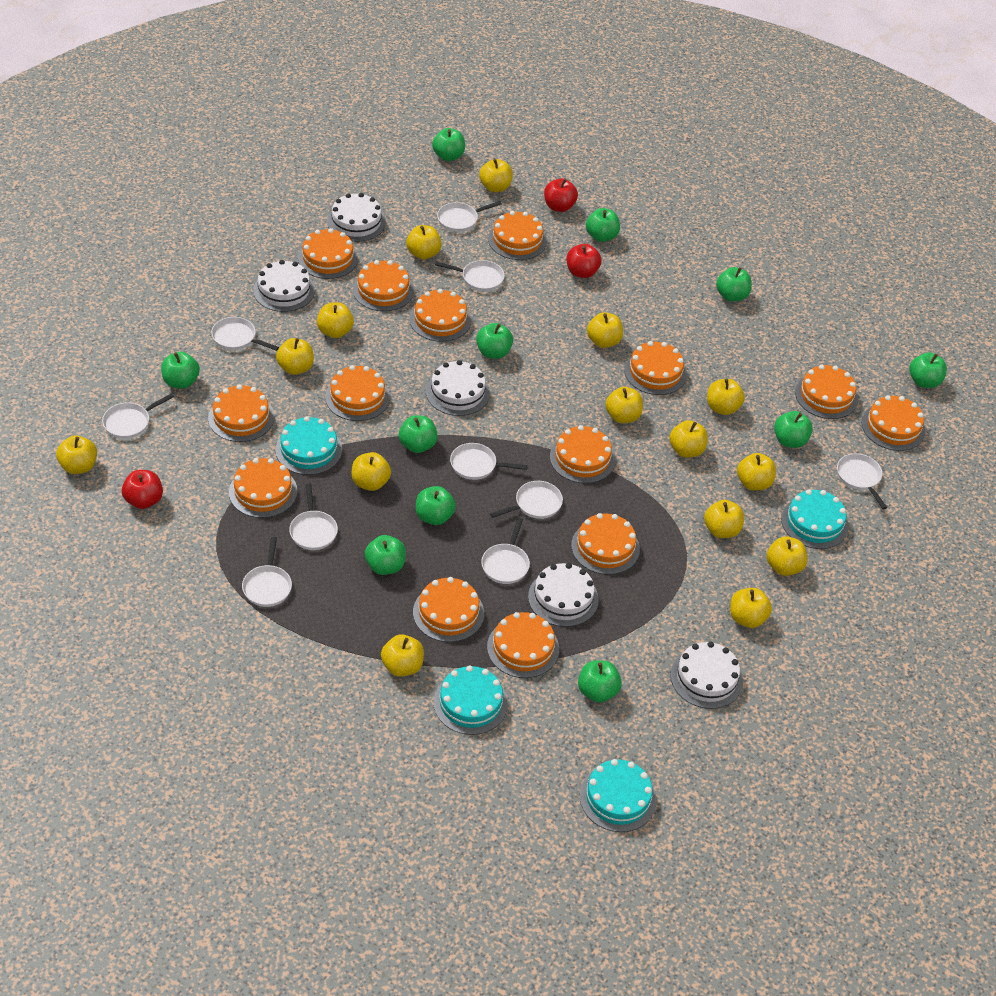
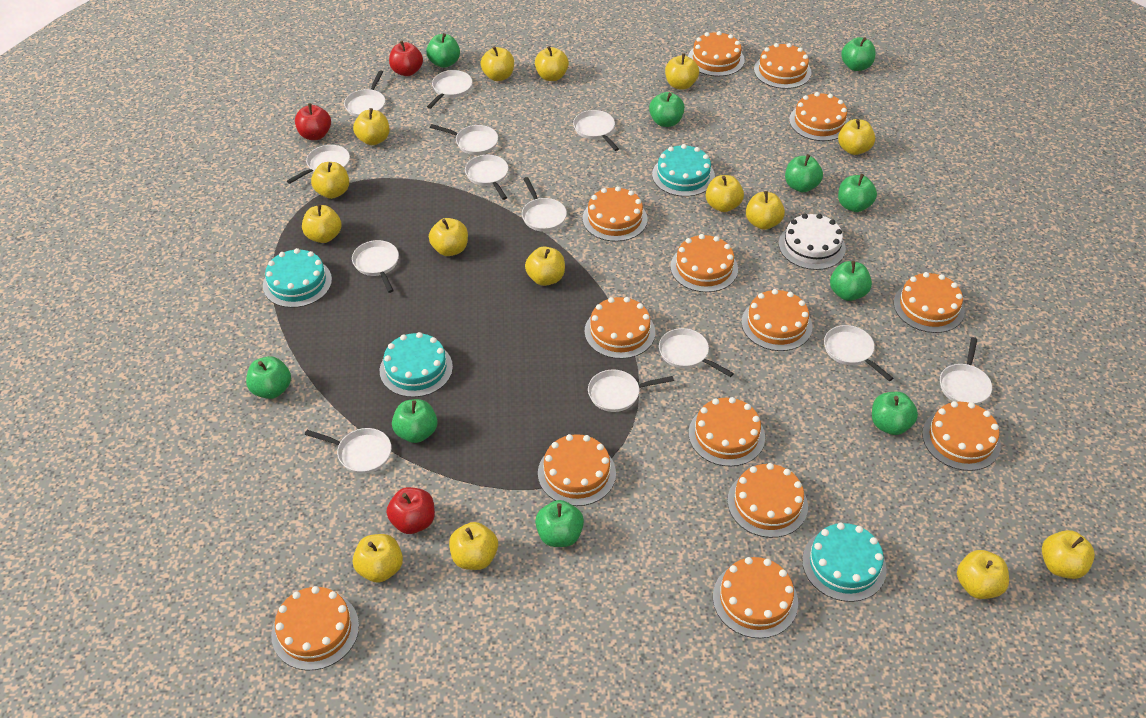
green apple: 11 -> 10
white cake: 5 -> 1
white pan: 10 -> 13

